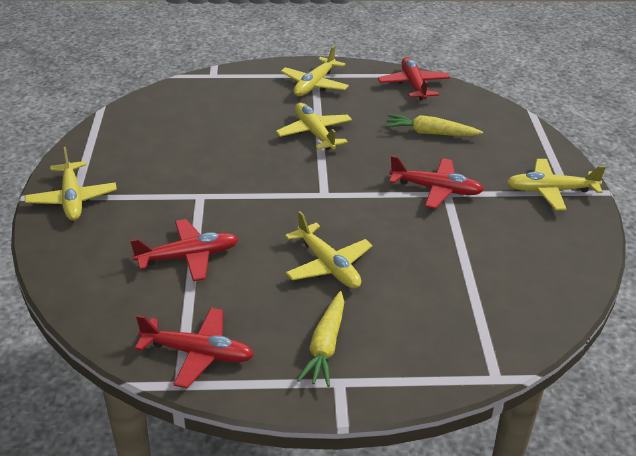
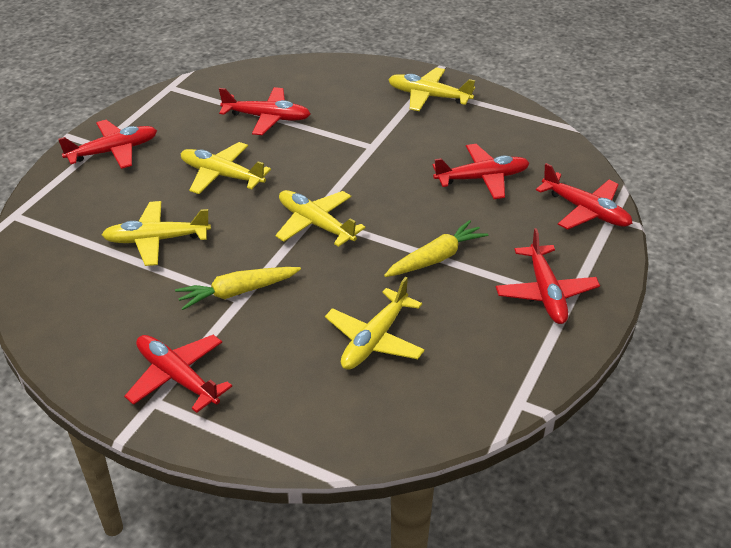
red plane: 4 -> 6

